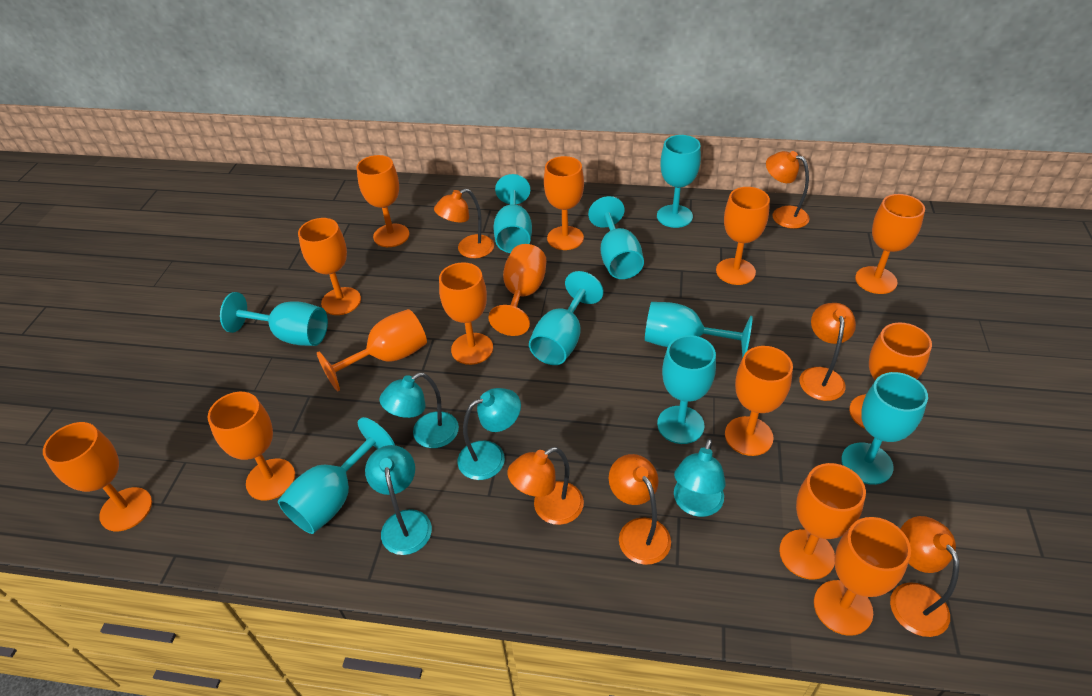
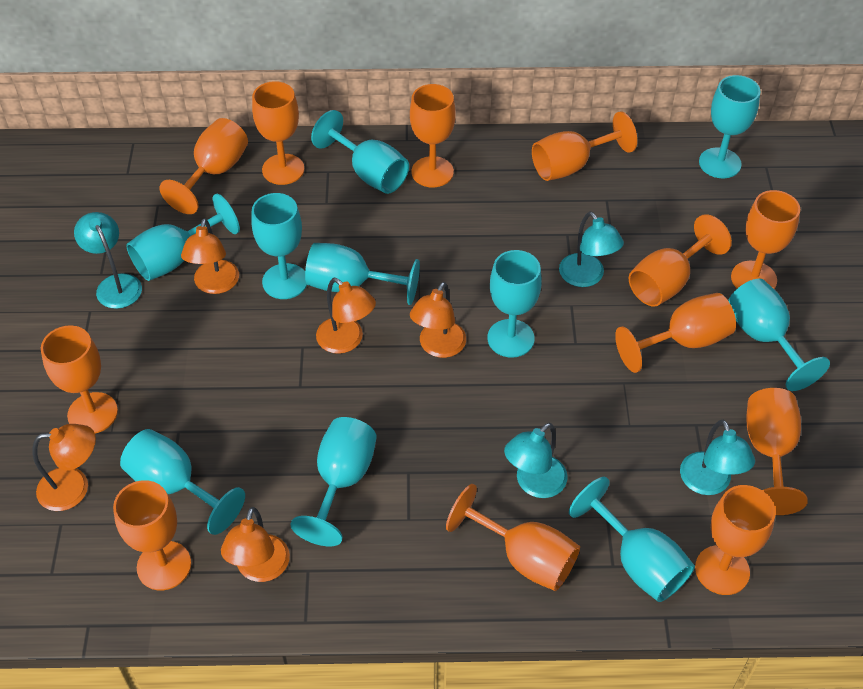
orange goblet: 14 -> 12
orange lamp: 6 -> 5
turquoise goblet: 9 -> 10

